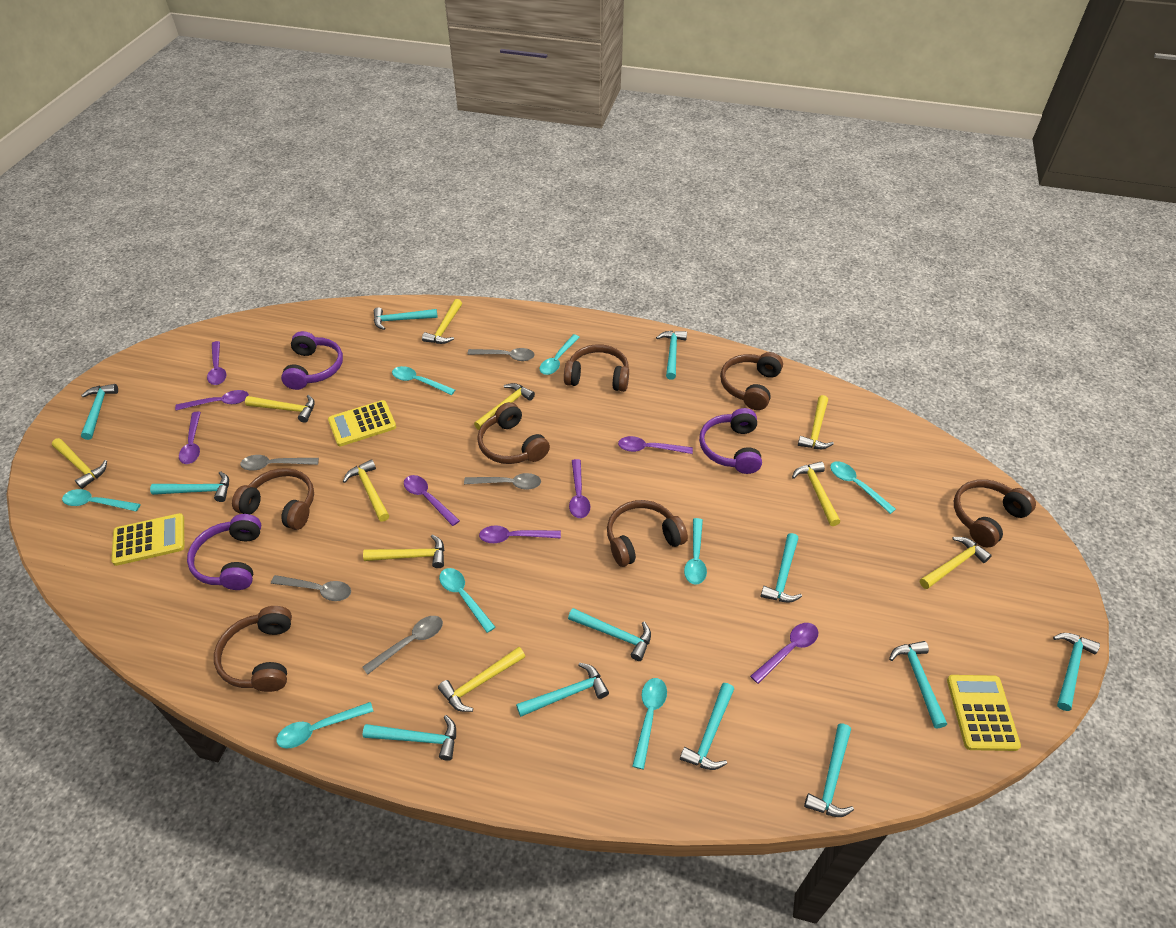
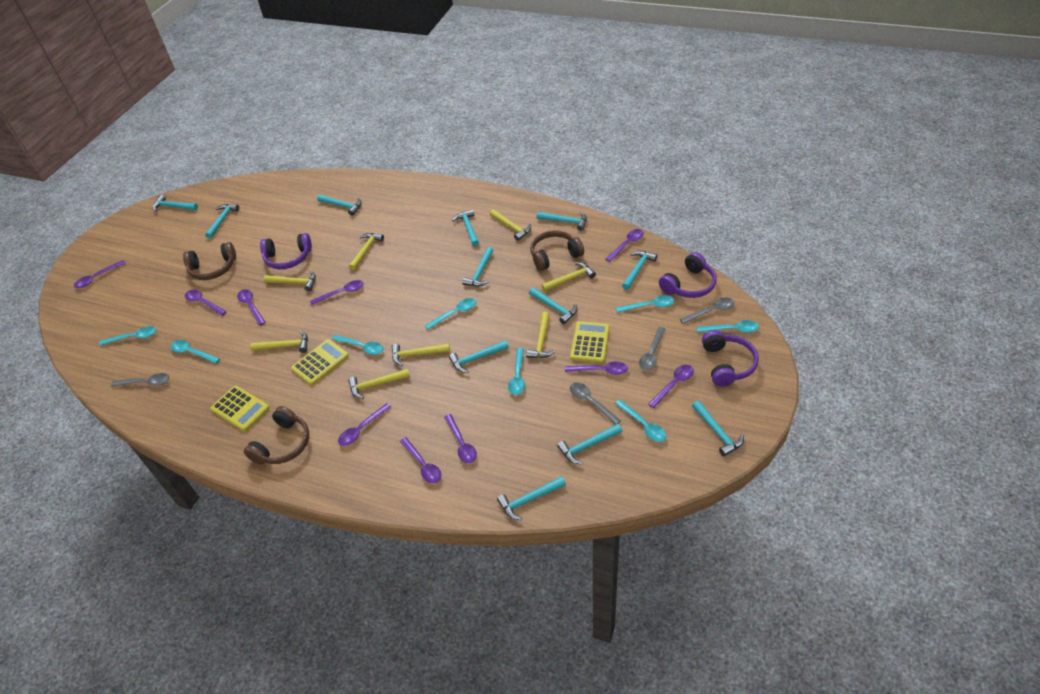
brown headphones: 7 -> 3
grey spoon: 5 -> 4
purple spoon: 8 -> 10
yellow hammer: 10 -> 8

